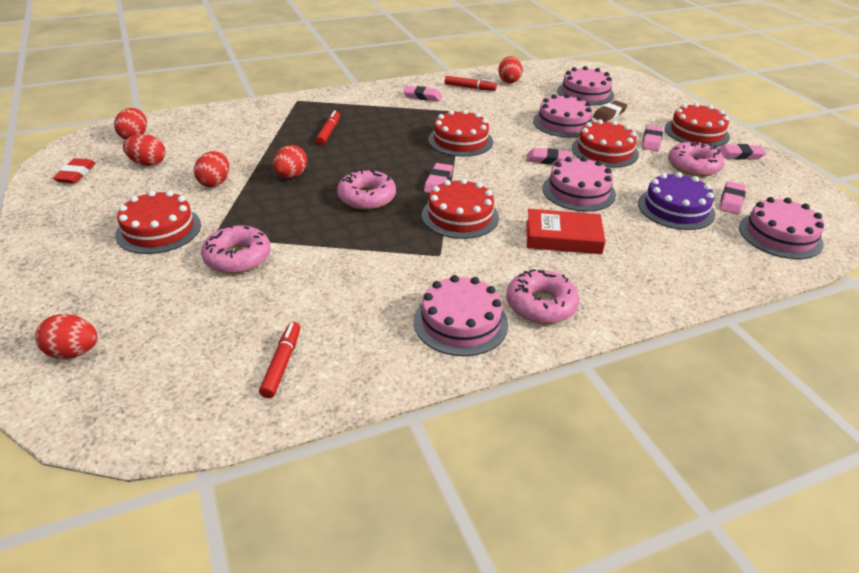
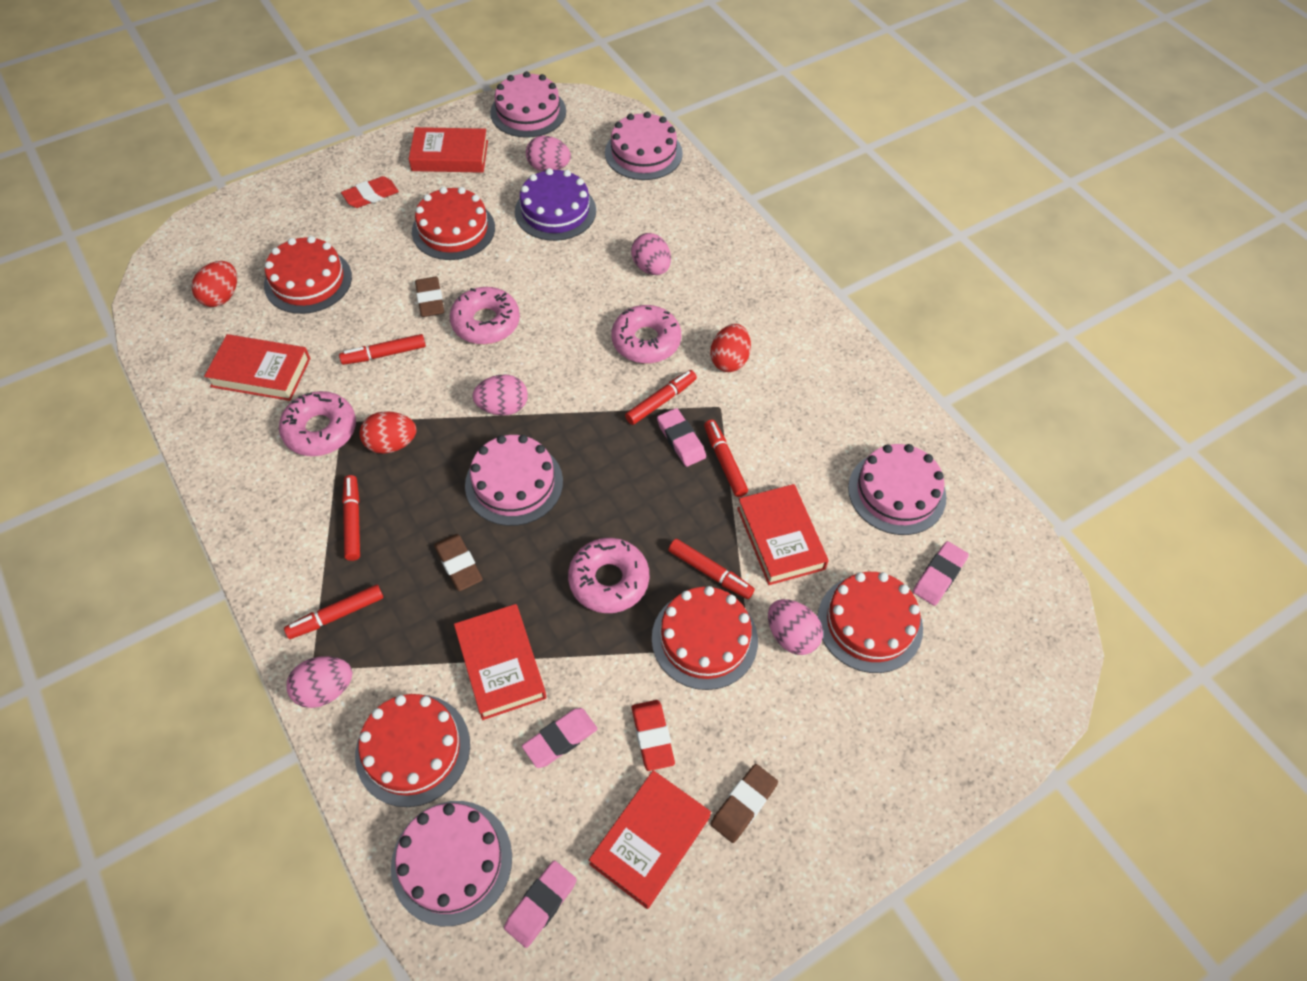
brown eraser: 1 -> 3
pink egg: 0 -> 5
pink eraser: 6 -> 4
red book: 1 -> 5
red egg: 6 -> 3
red eraser: 1 -> 2
red marker: 3 -> 6

